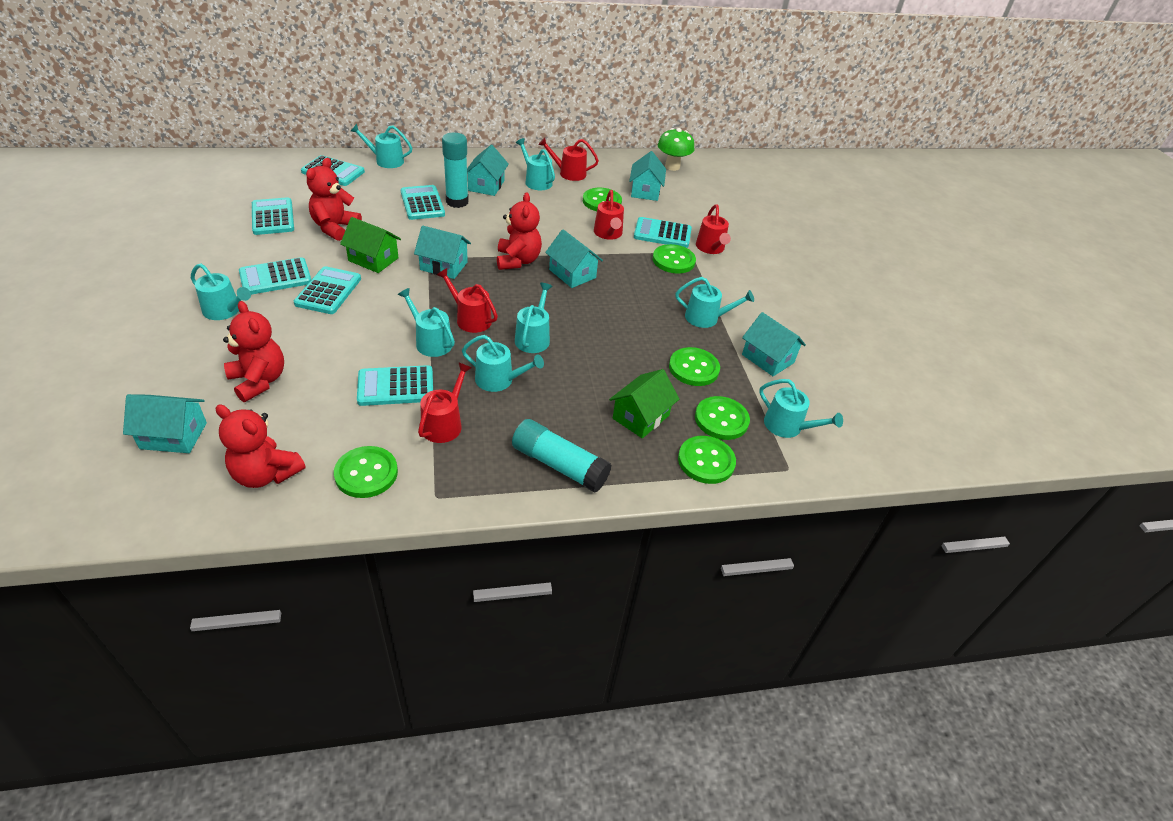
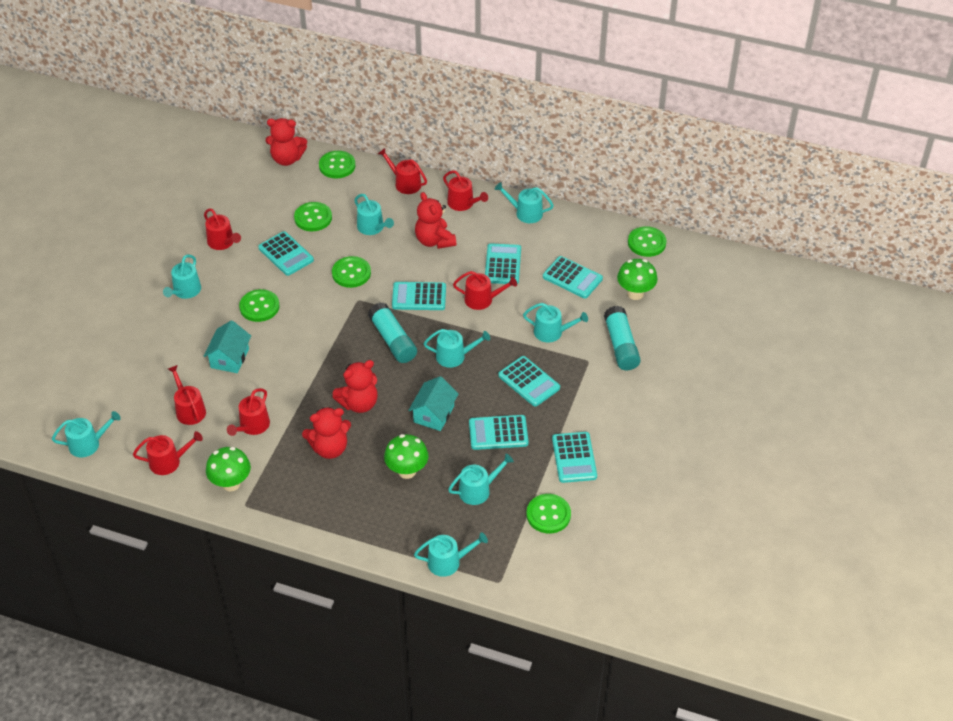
green house: 2 -> 0
green mushroom: 1 -> 3
red watering can: 5 -> 7
turquoise house: 6 -> 2

